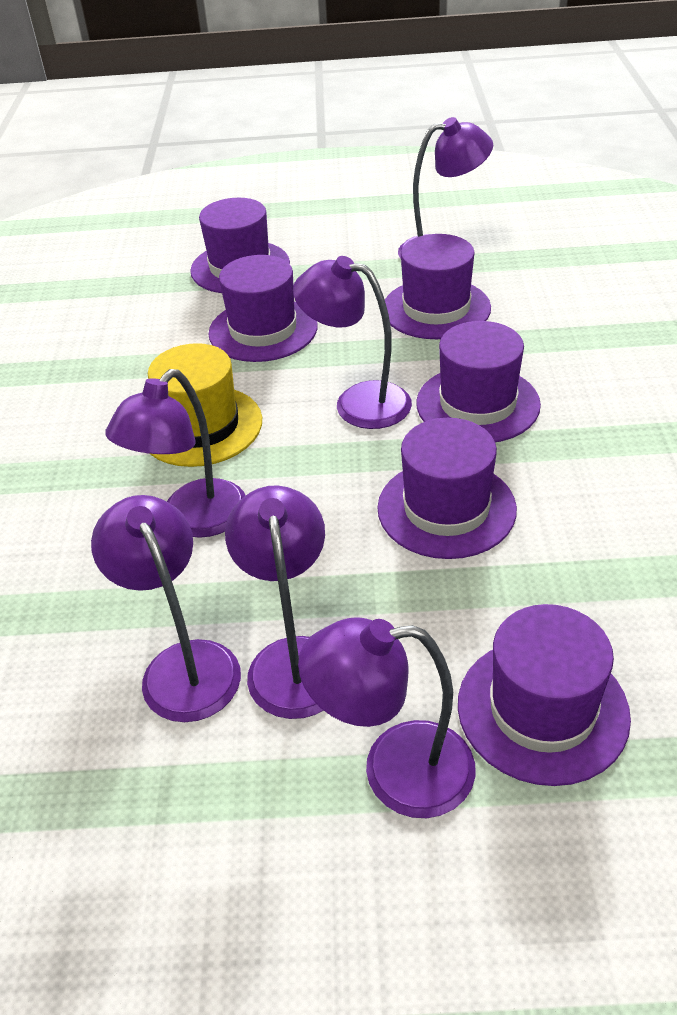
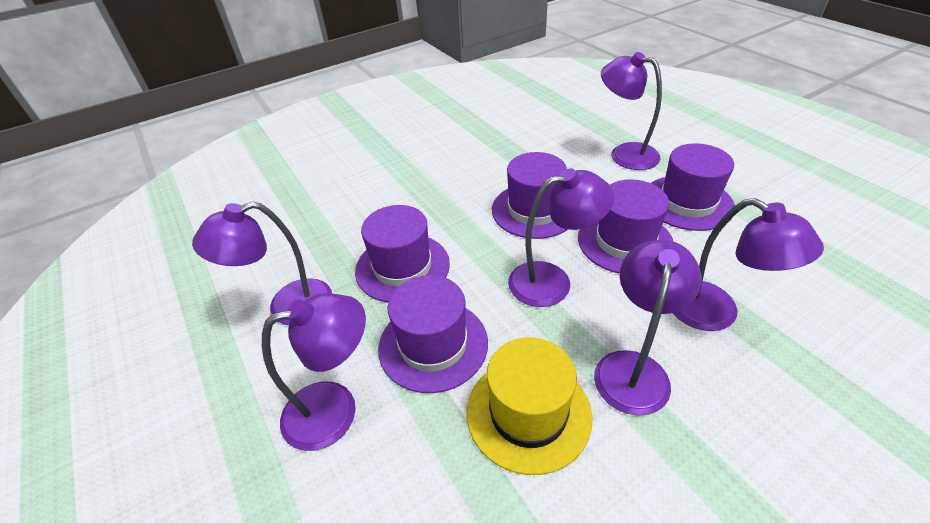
purple hat: 6 -> 5

